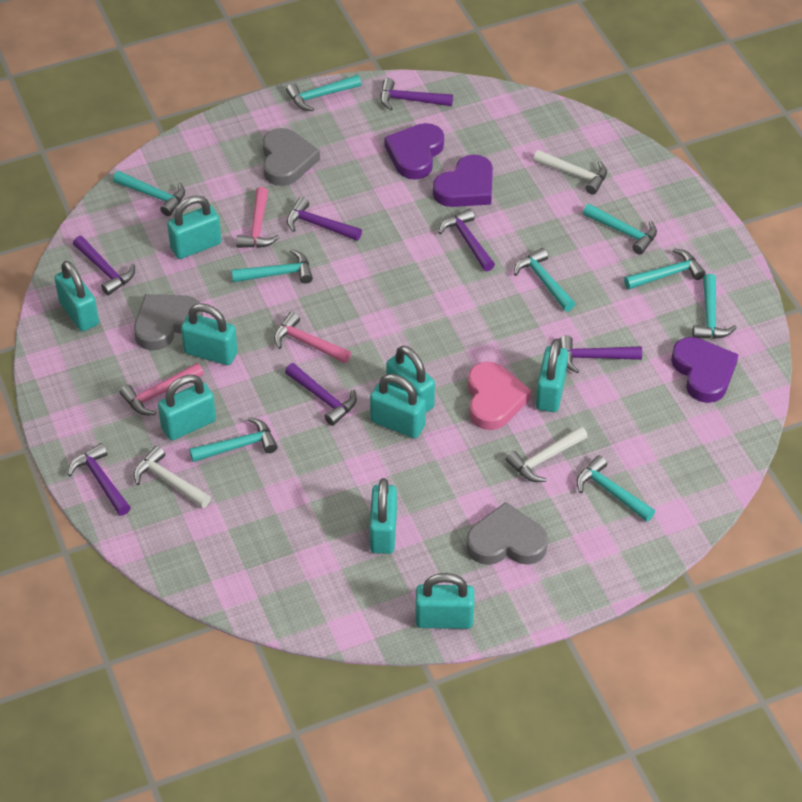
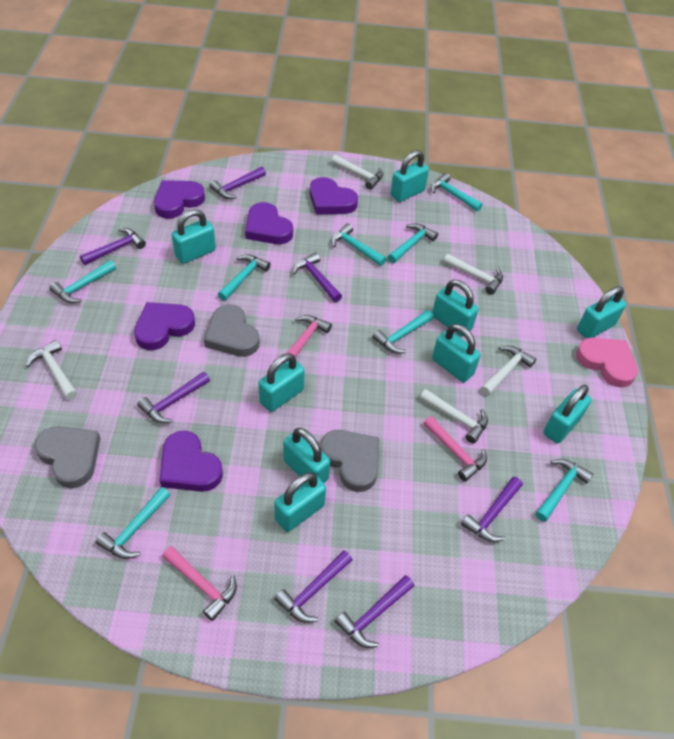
purple heart: 3 -> 5
turquoise hammer: 9 -> 8
white hammer: 3 -> 5

